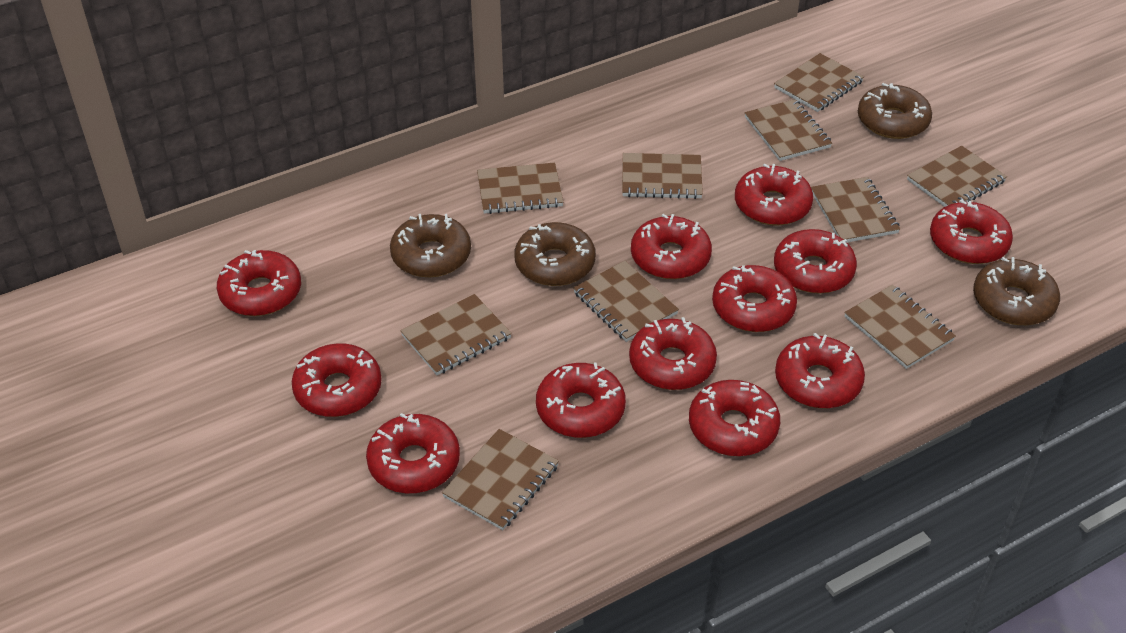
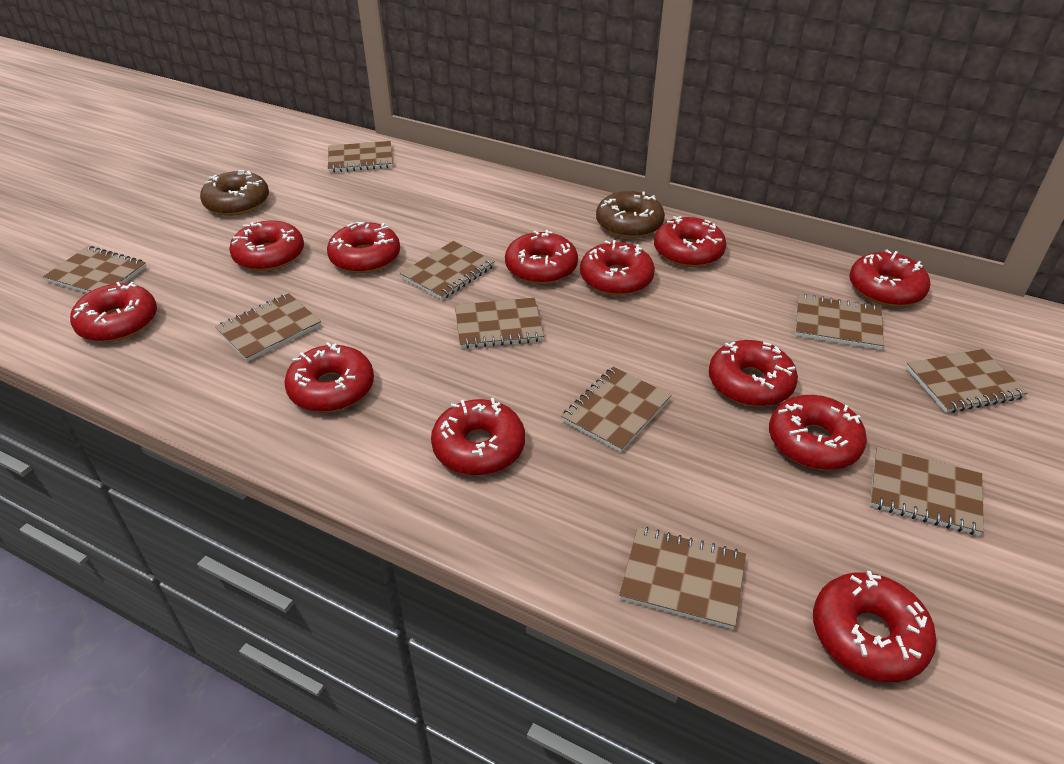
brown donut: 4 -> 2

